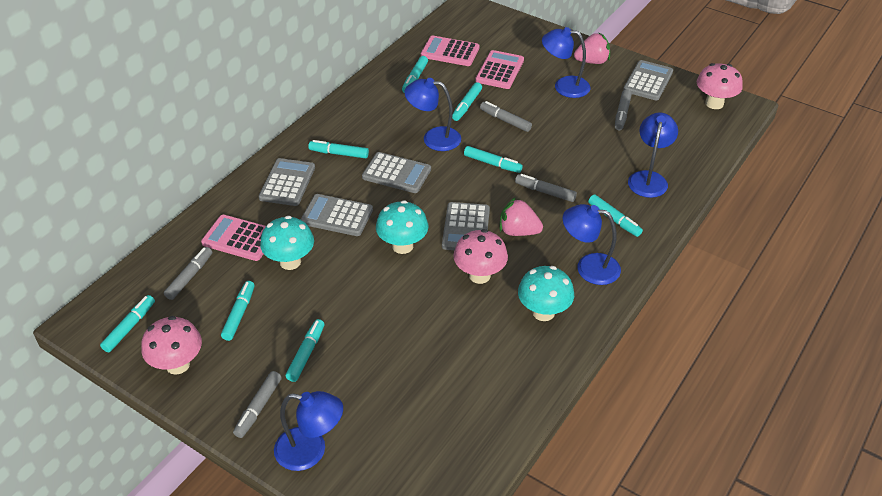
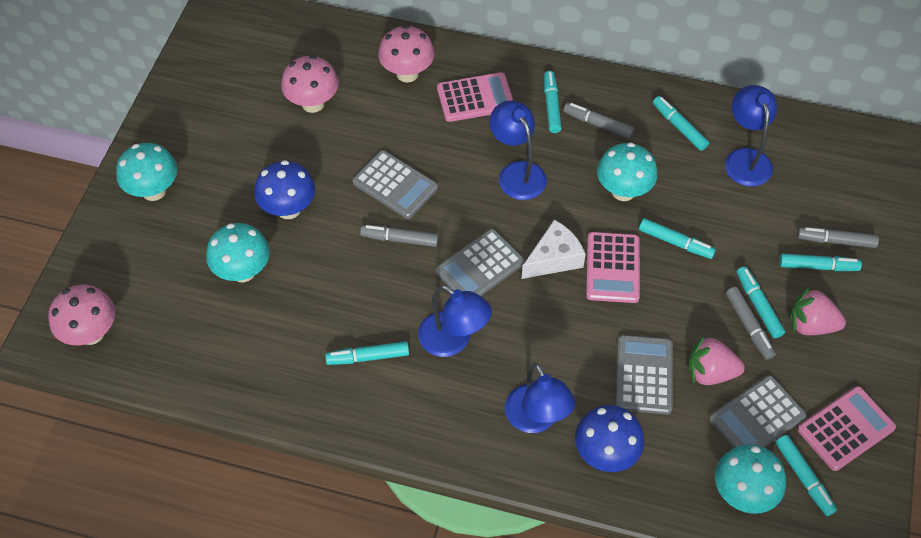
blue lamp: 5 -> 4
blue mushroom: 0 -> 2
grey calculator: 5 -> 4
grey marker: 5 -> 4
turquoise marker: 8 -> 7
turquoise mushroom: 3 -> 4
white cheese: 0 -> 1

